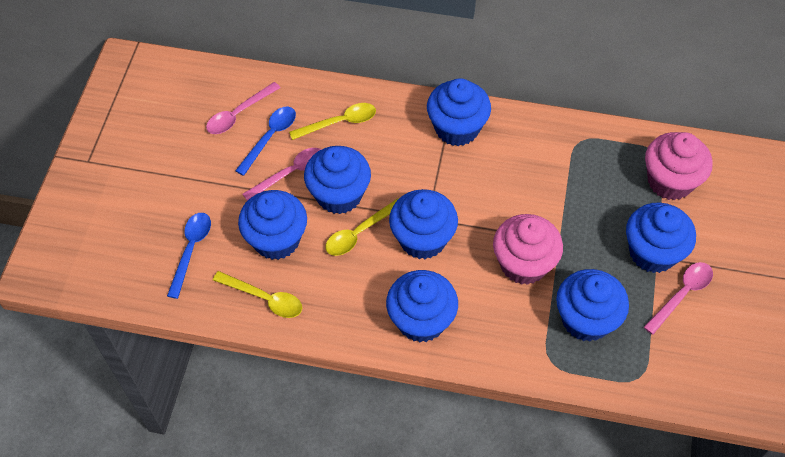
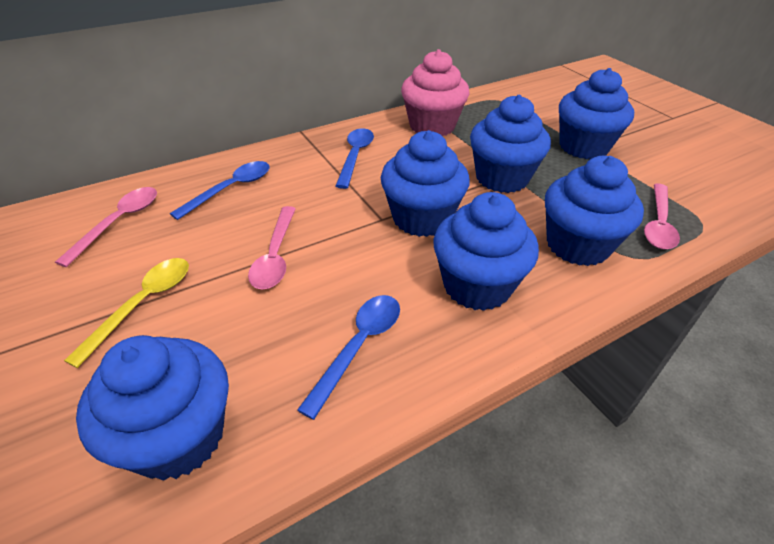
blue cupcake: 7 -> 6
blue spoon: 2 -> 3
pink cupcake: 2 -> 1
yellow spoon: 3 -> 1

